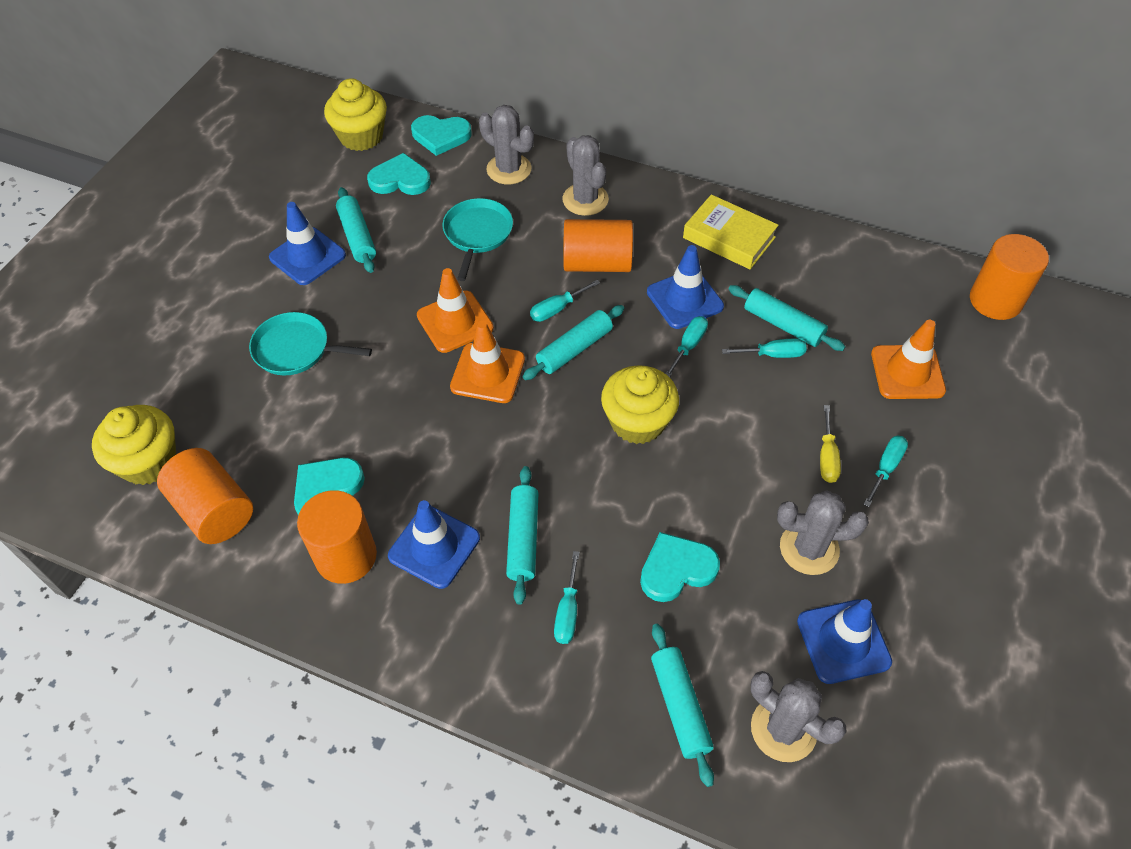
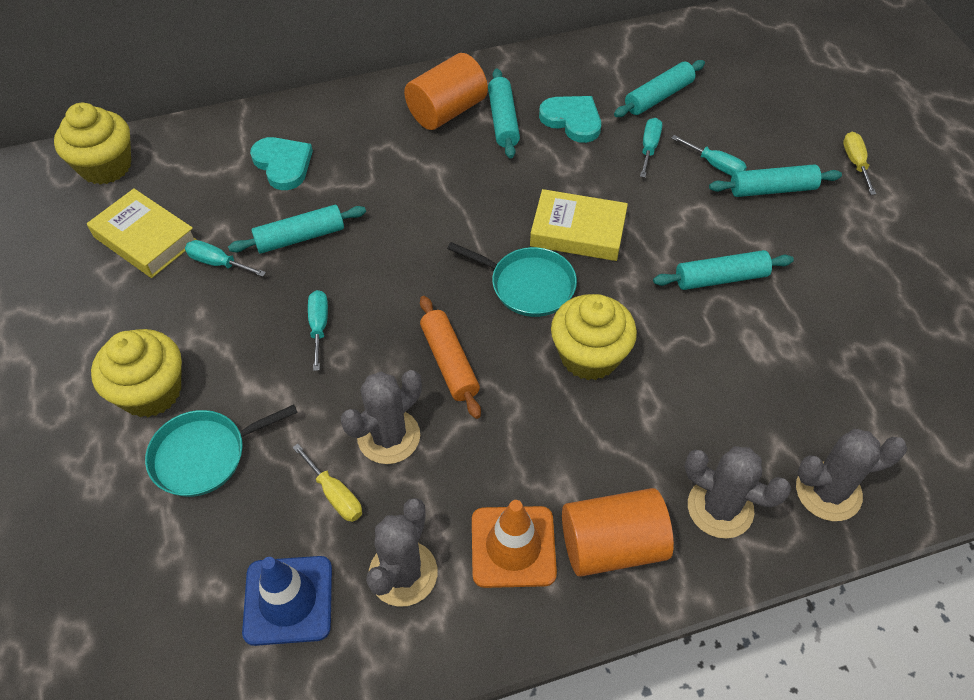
blue traffic cone: 4 -> 1
orange cylinder: 4 -> 2
orange rolling pin: 0 -> 1
orange traffic cone: 3 -> 1
turquoise heart: 4 -> 2
turquoise screwdriver: 5 -> 4
yellow book: 1 -> 2
yellow screwdriver: 1 -> 2

